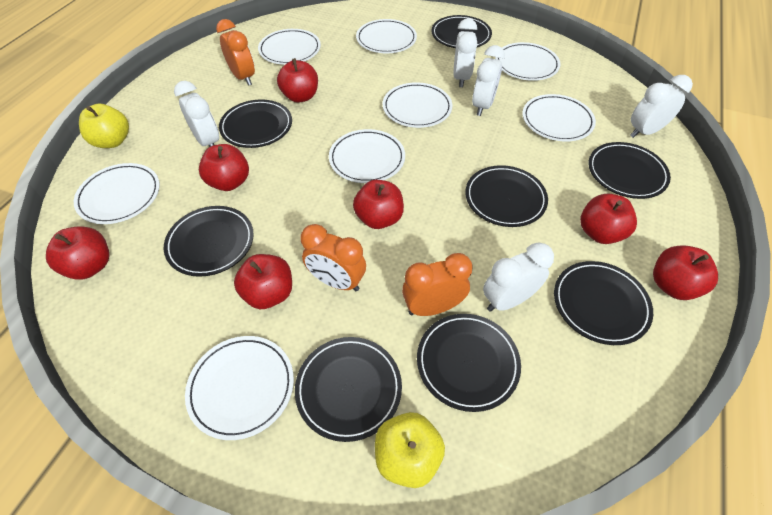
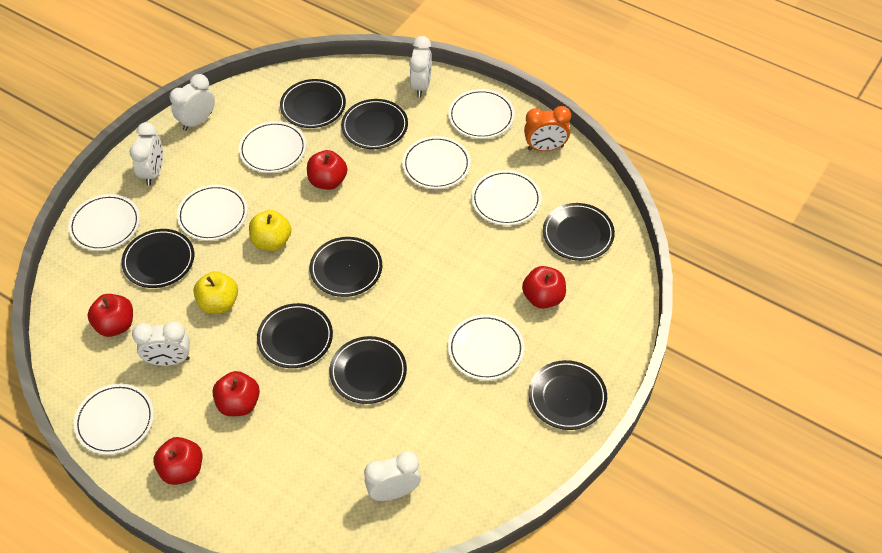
orange clock: 3 -> 1
red apple: 7 -> 5

